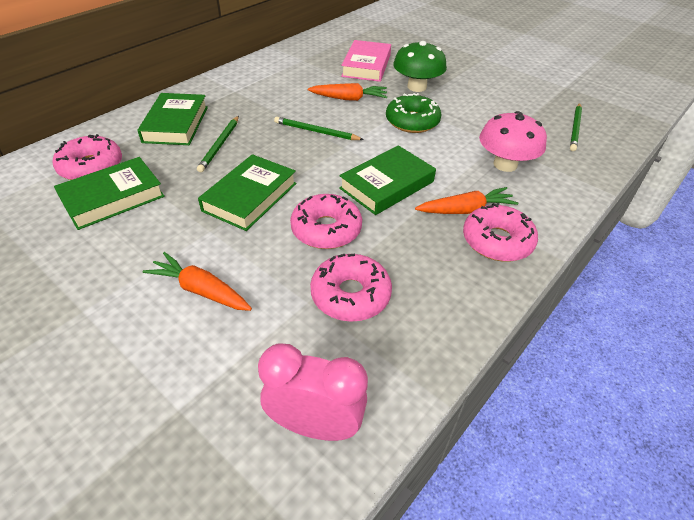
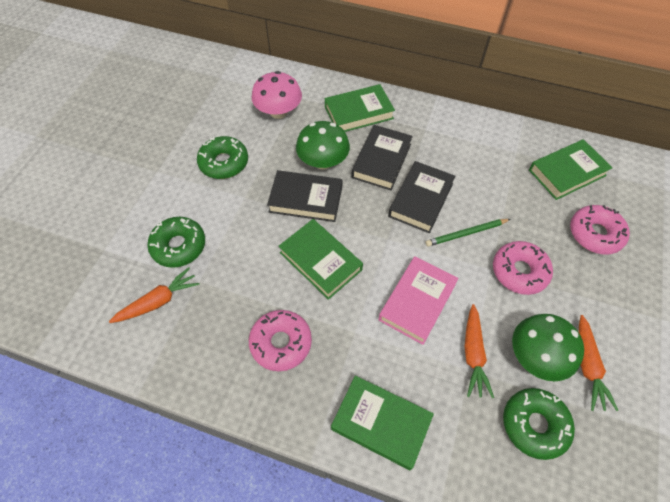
black book: 0 -> 3
green donut: 1 -> 3
green mushroom: 1 -> 2
green pencil: 3 -> 1
pink clock: 1 -> 0
pink donut: 4 -> 3

